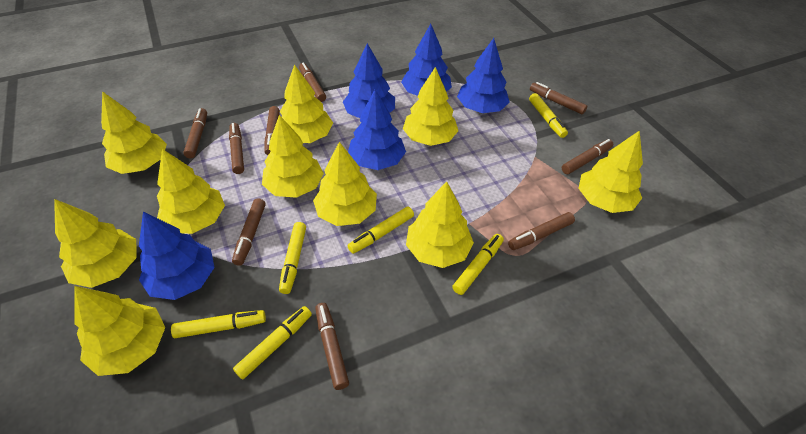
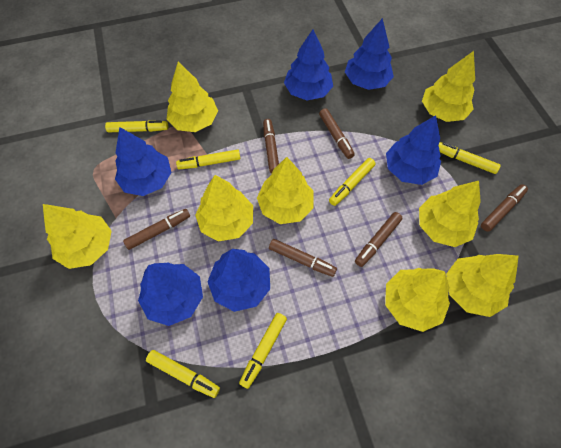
blue tree: 5 -> 6
brown marker: 9 -> 6
yellow tree: 10 -> 8

